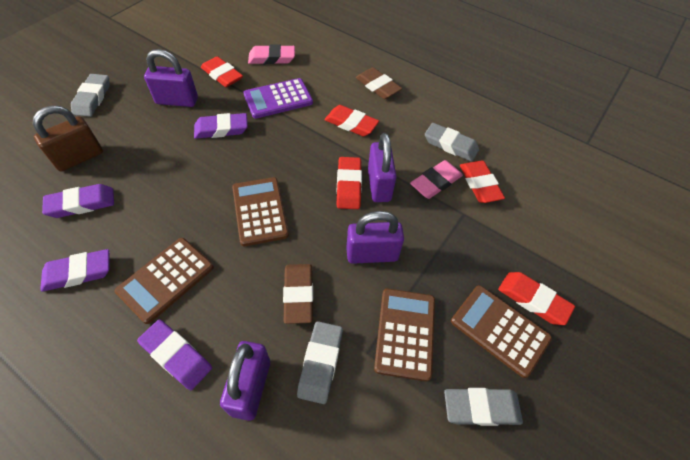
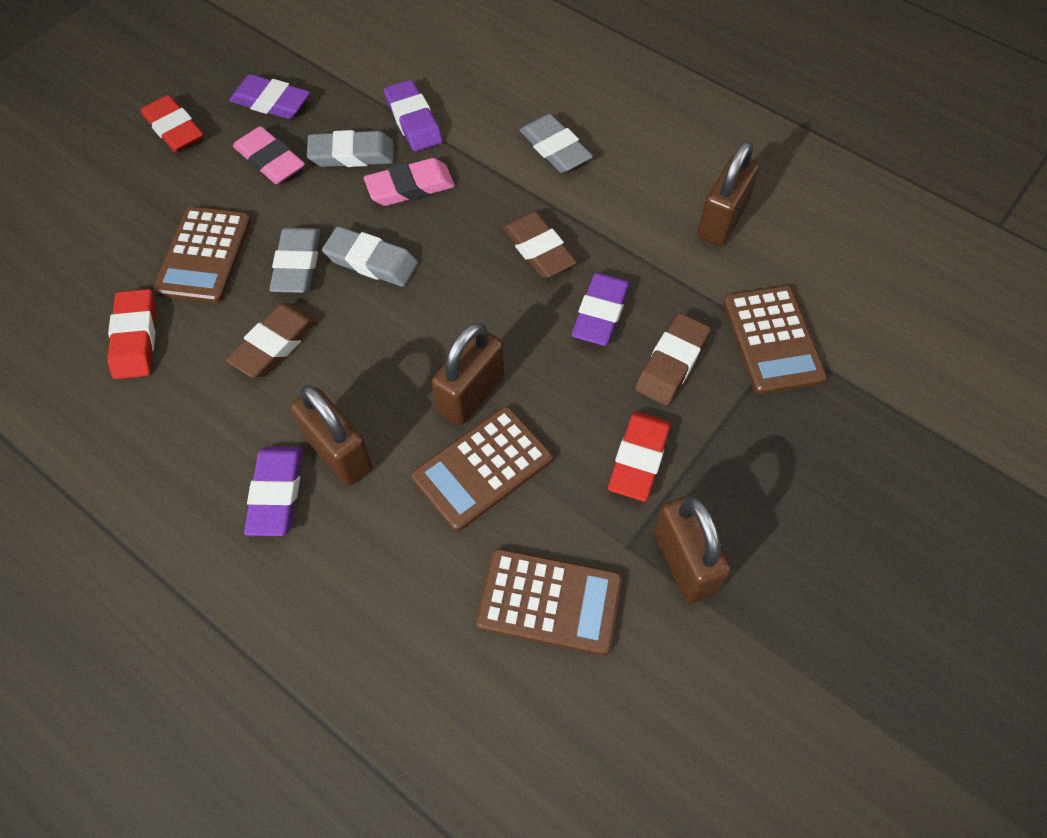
brown eraser: 2 -> 3
brown padlock: 1 -> 4
purple calculator: 1 -> 0
purple padlock: 4 -> 0
red eraser: 5 -> 3

